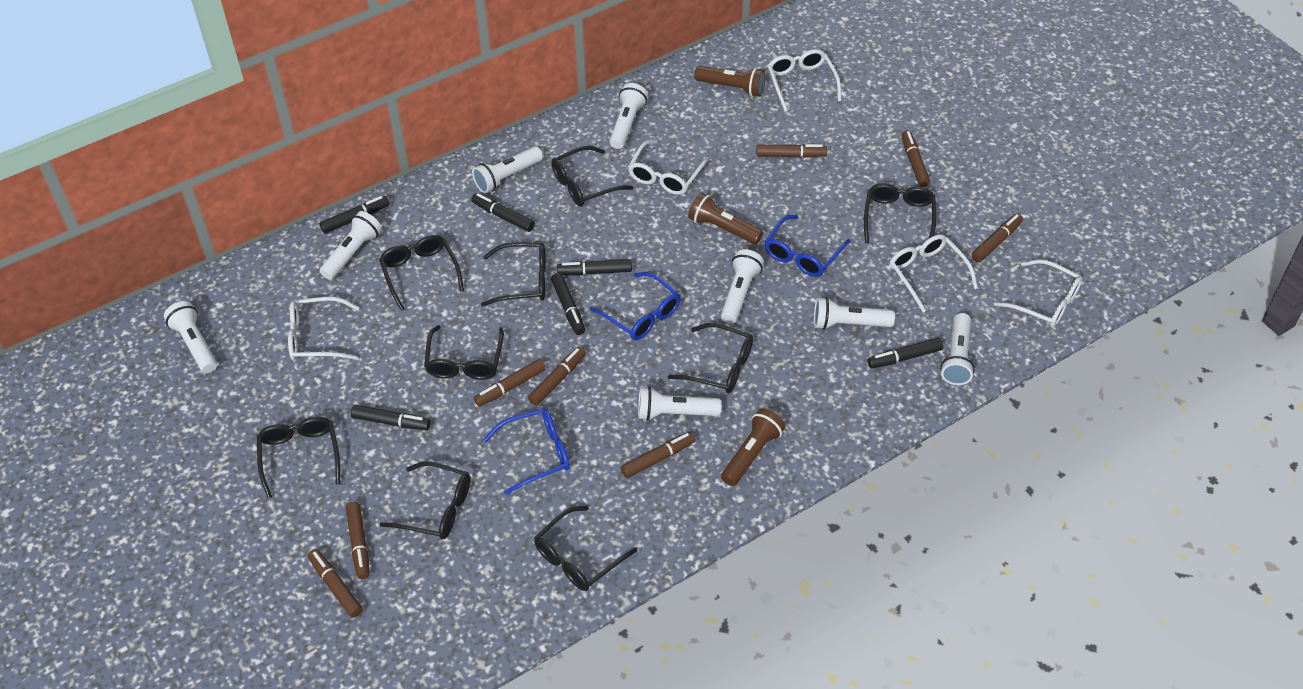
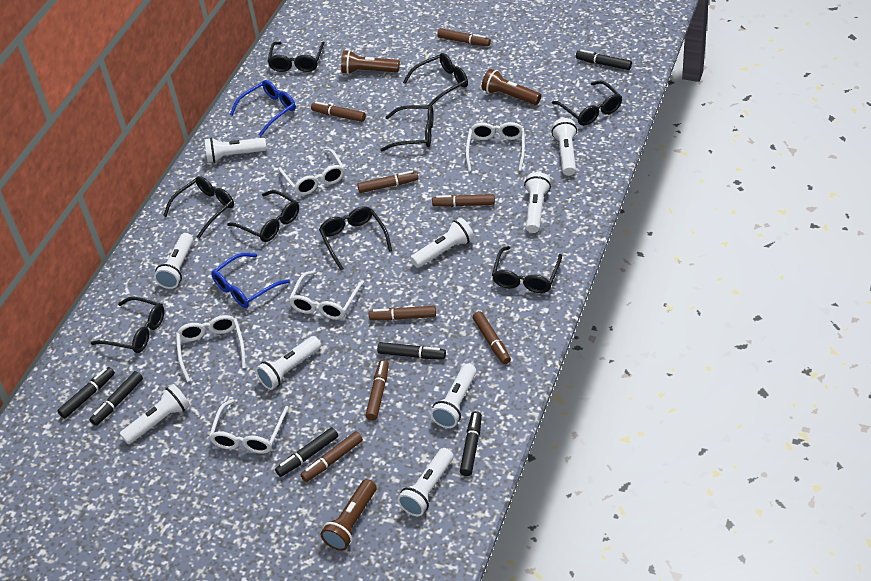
blue glasses: 3 -> 2
white flashlight: 8 -> 9

